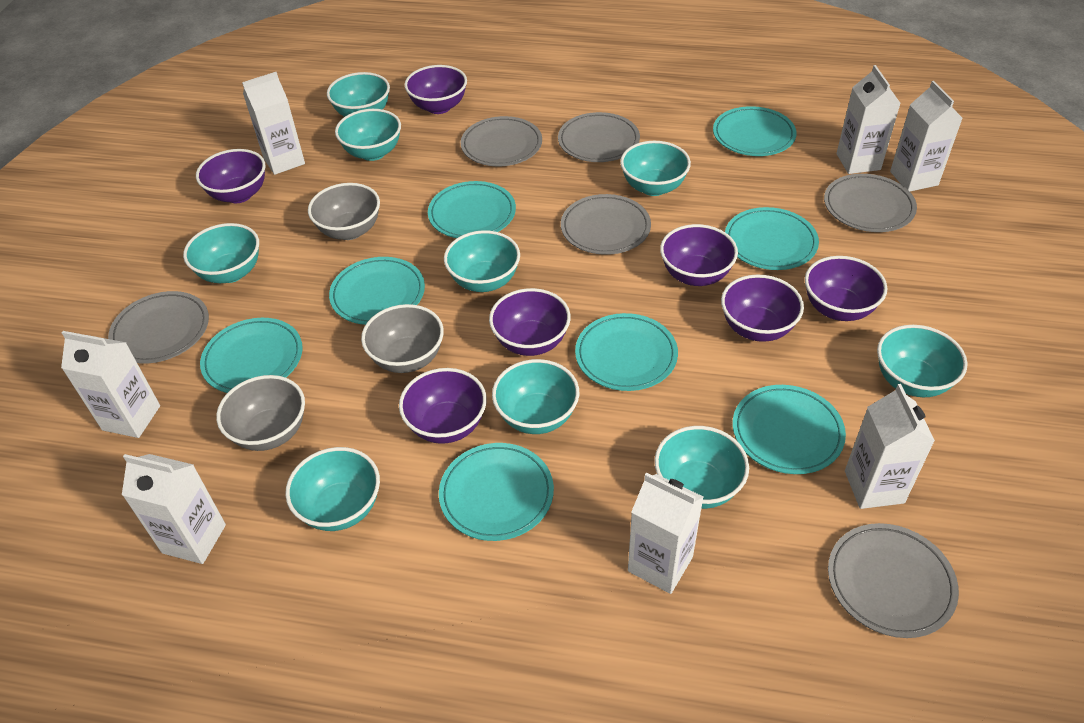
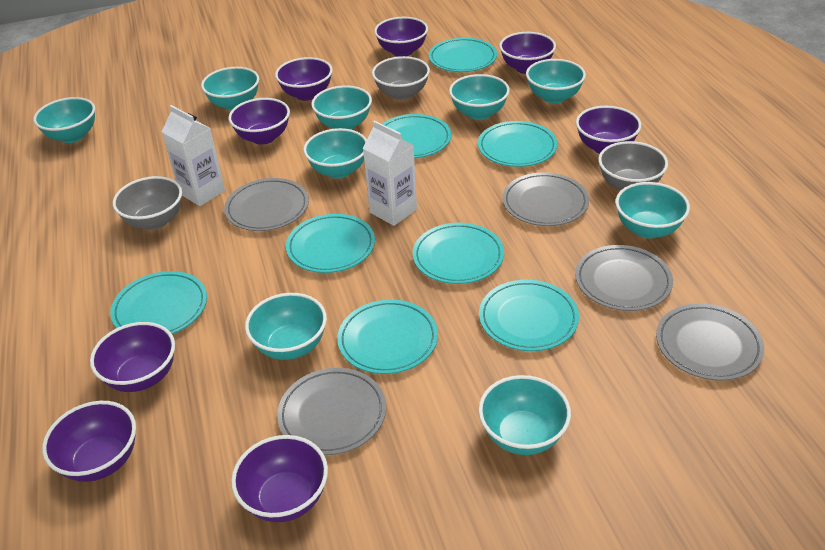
grey plate: 6 -> 5
purple bowl: 7 -> 8
white carton: 7 -> 2

